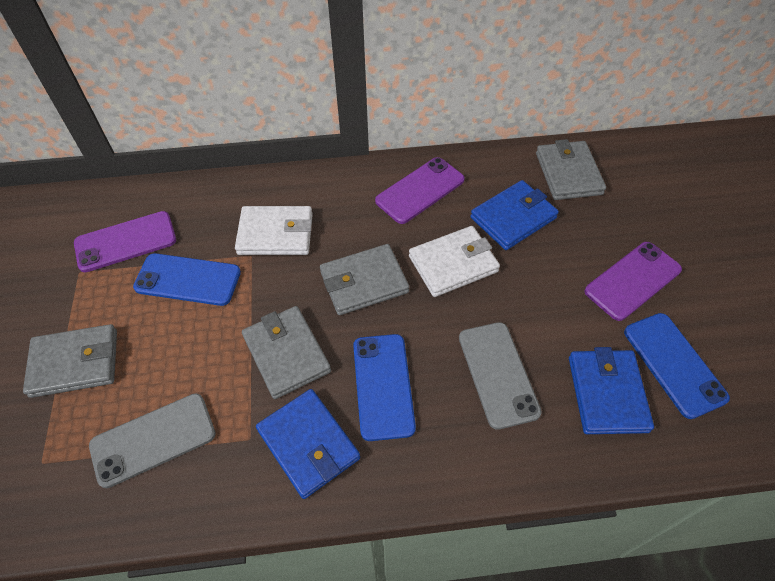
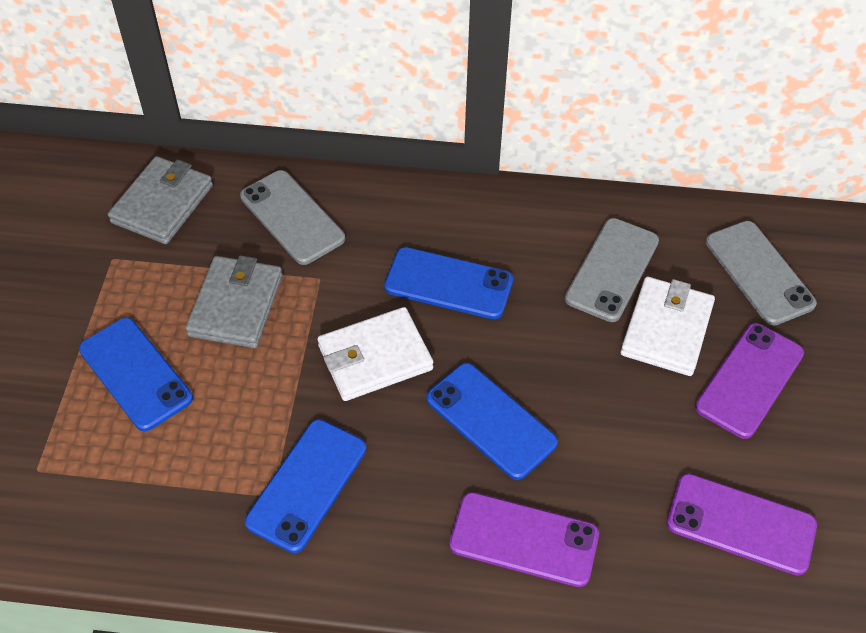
blue phone: 3 -> 4
blue wallet: 3 -> 0
grey phone: 2 -> 3
grey wallet: 4 -> 2

